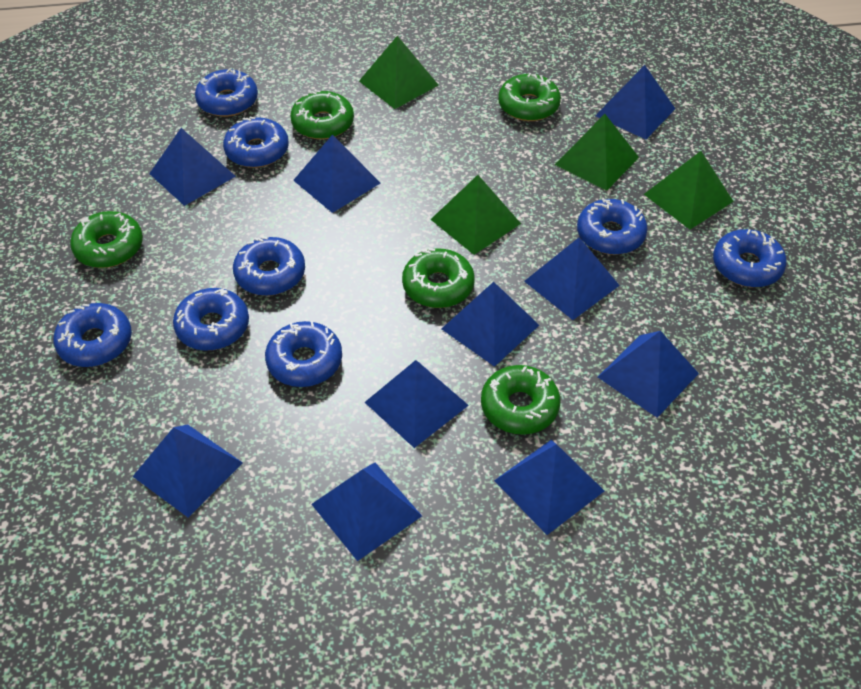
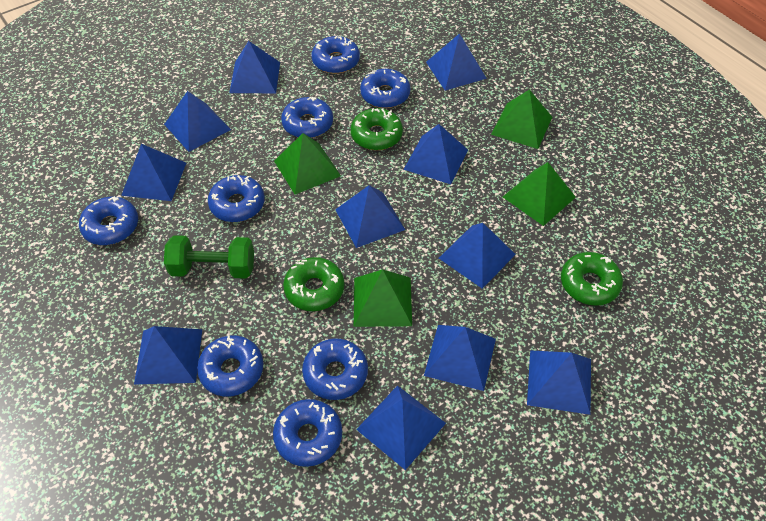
blue pyramid: 10 -> 11
green donut: 5 -> 3
green dumbbell: 0 -> 1

